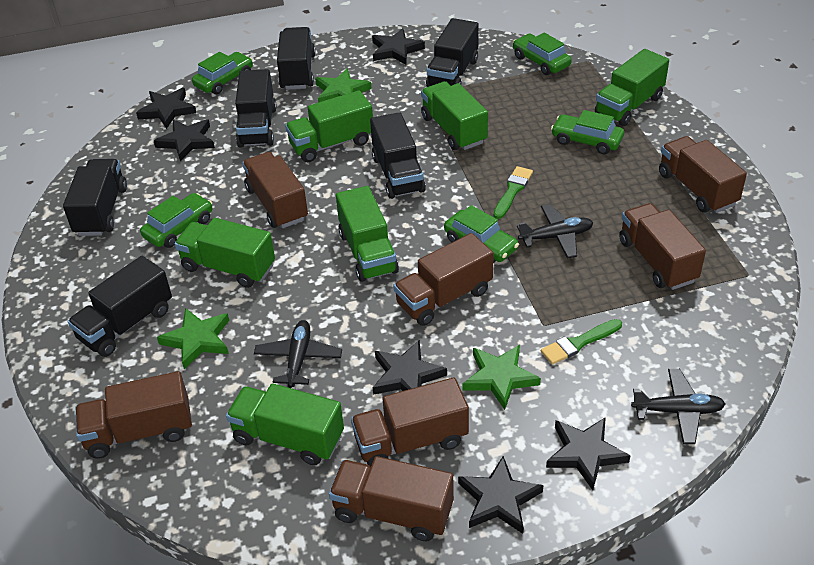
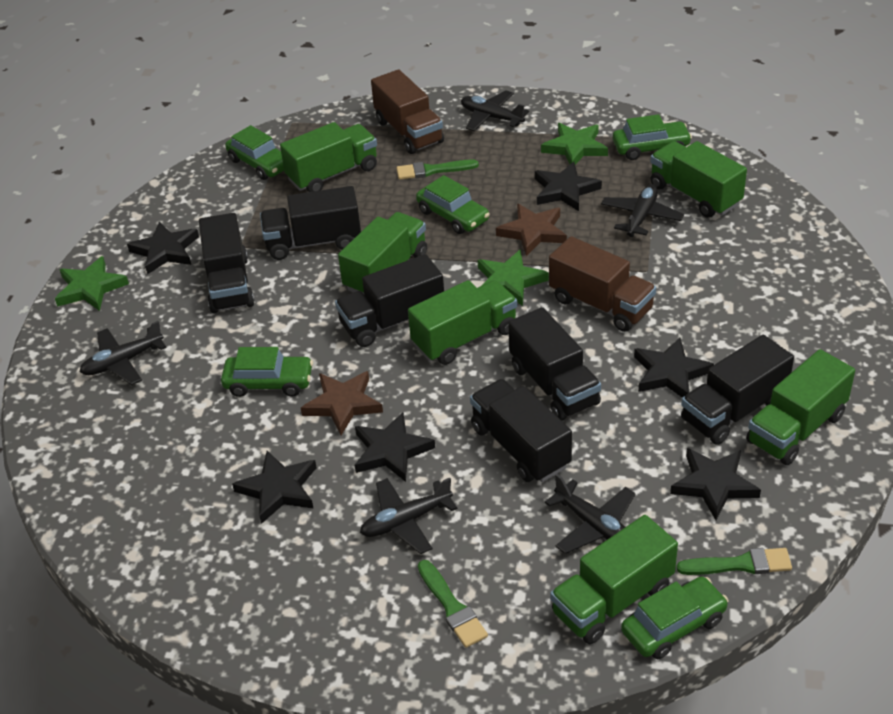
black plane: 3 -> 5
brown star: 0 -> 2
brown truck: 7 -> 2
green brush: 2 -> 3

